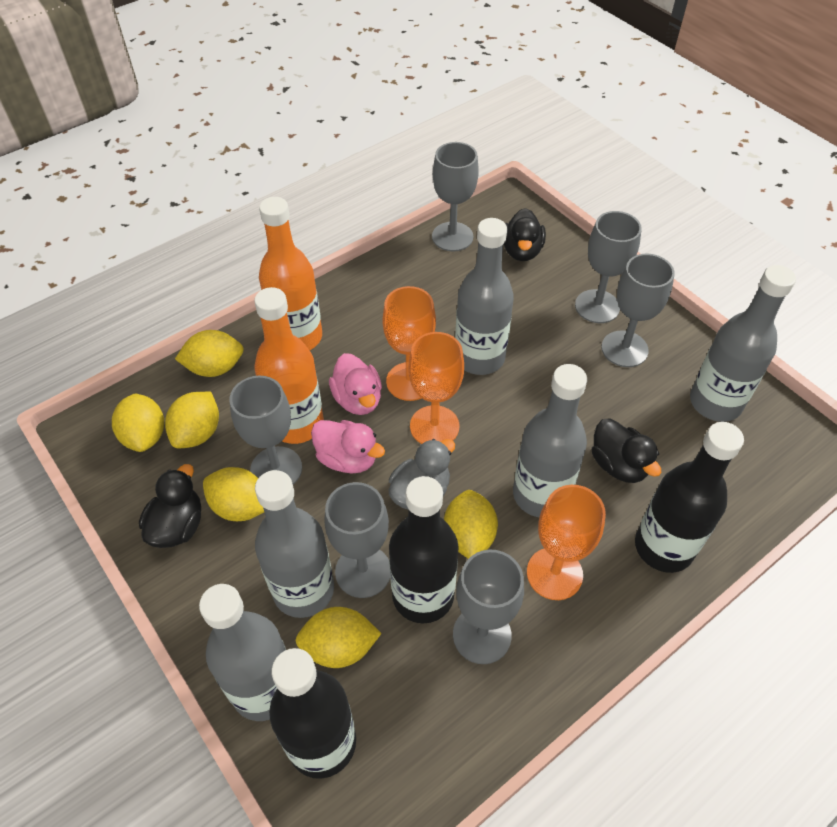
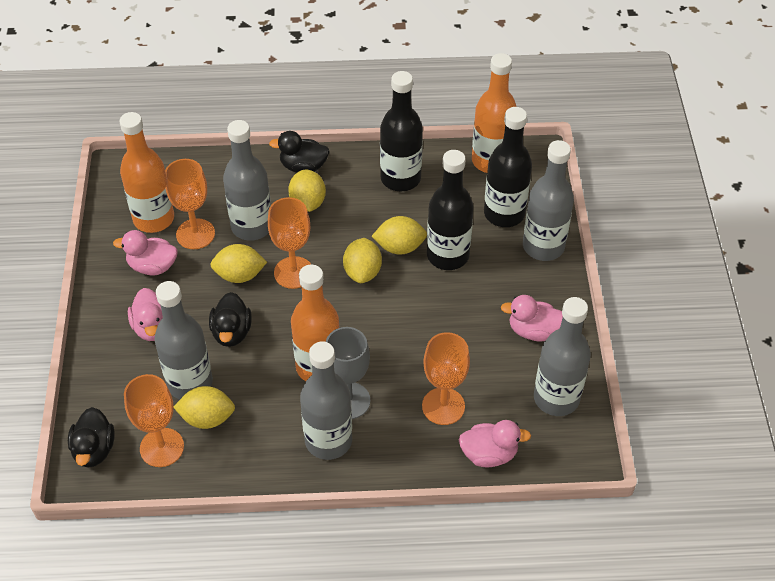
grey duck: 1 -> 0
grey goblet: 6 -> 1
orange bottle: 2 -> 3
orange goblet: 3 -> 4
pink duck: 2 -> 4
yellow lemon: 6 -> 5

